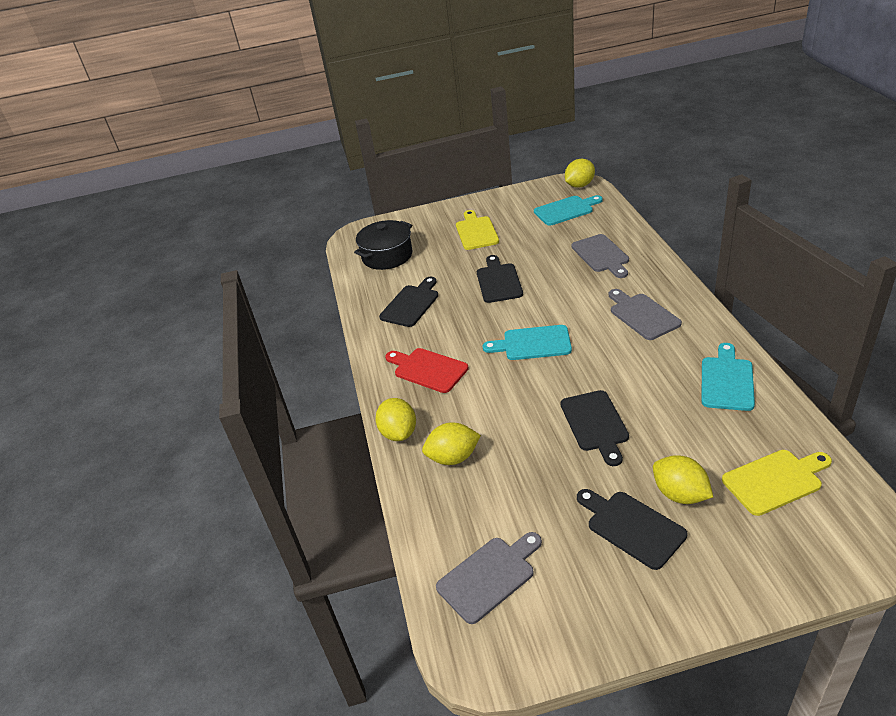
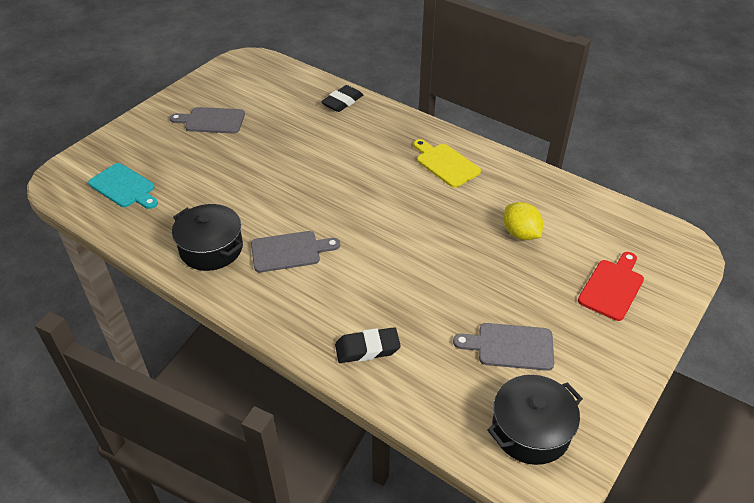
black cutting board: 4 -> 0
black eraser: 0 -> 2
black pot: 1 -> 2
turquoise cutting board: 3 -> 1
yellow cutting board: 2 -> 1
yellow lemon: 4 -> 1

